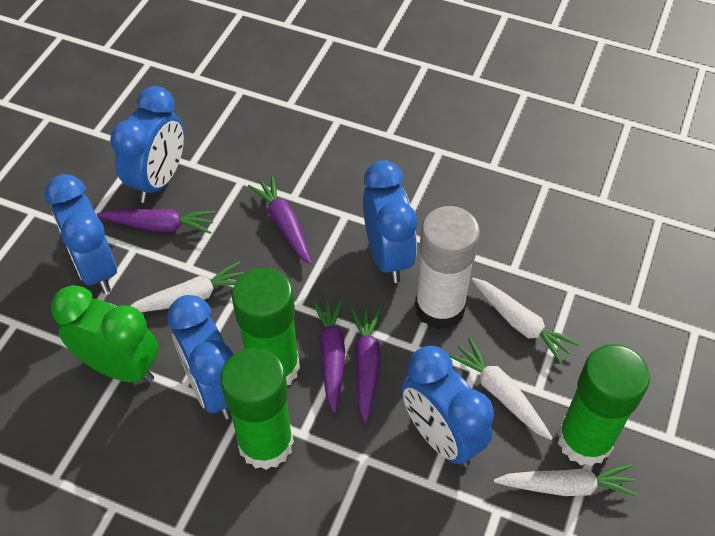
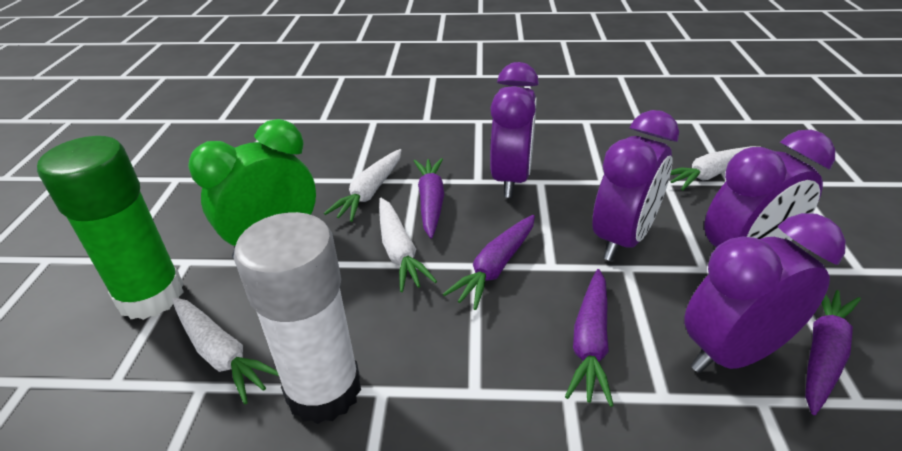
blue clock: 5 -> 0
green glue stick: 3 -> 1
purple clock: 0 -> 4

